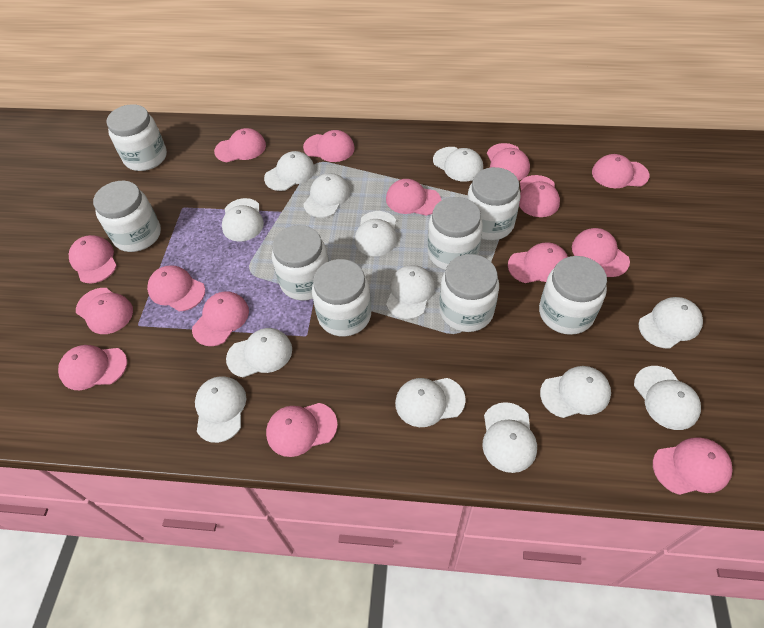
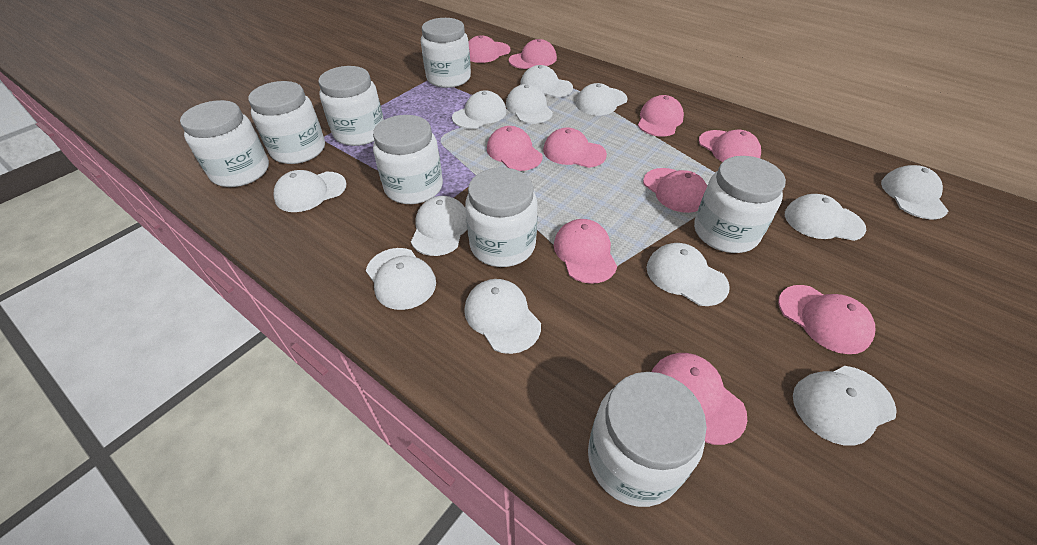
pink cap: 15 -> 10
white cap: 13 -> 12

